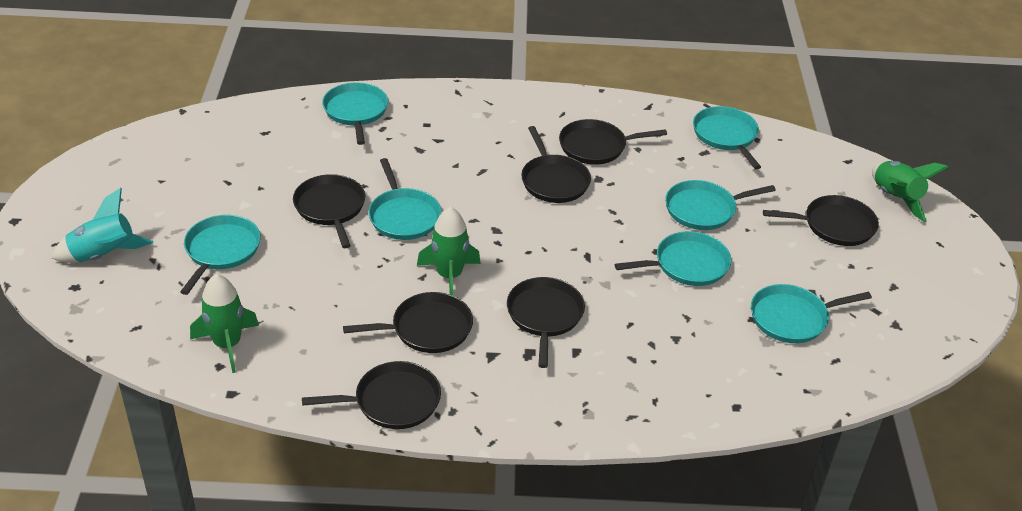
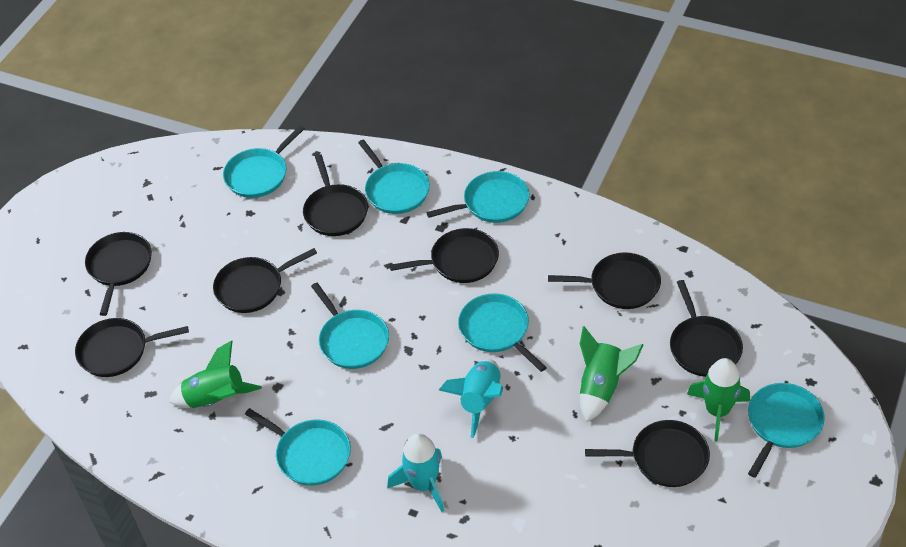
black pan: 7 -> 8
turquoise rocket: 1 -> 2

